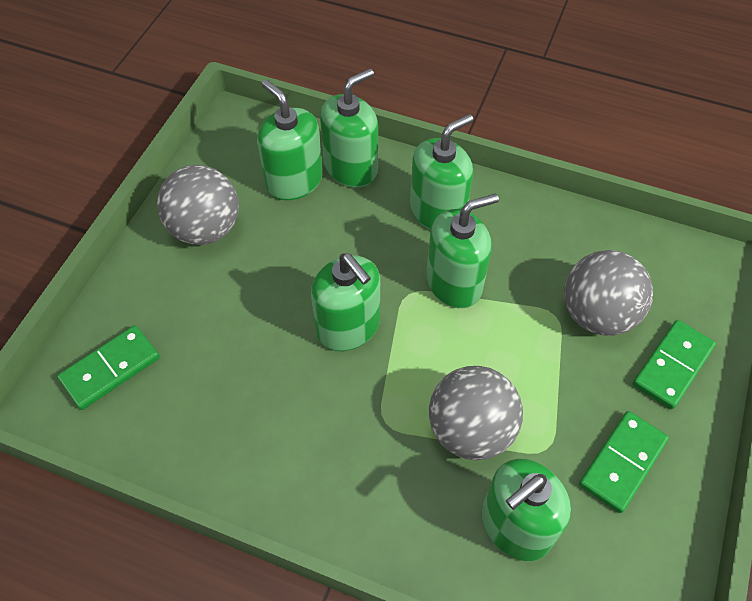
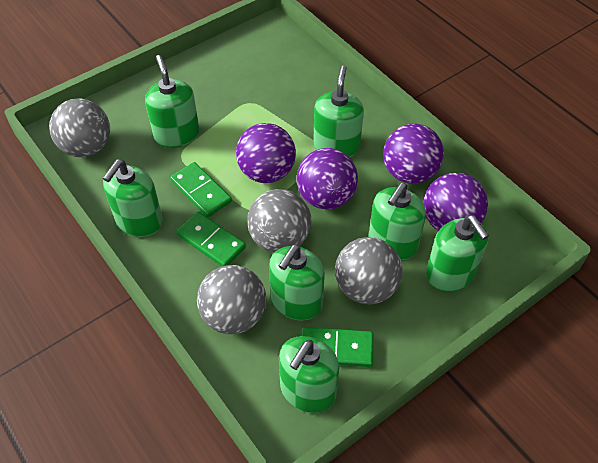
green soap dispenser: 6 -> 7
grey ball: 3 -> 4
purple ball: 0 -> 4

